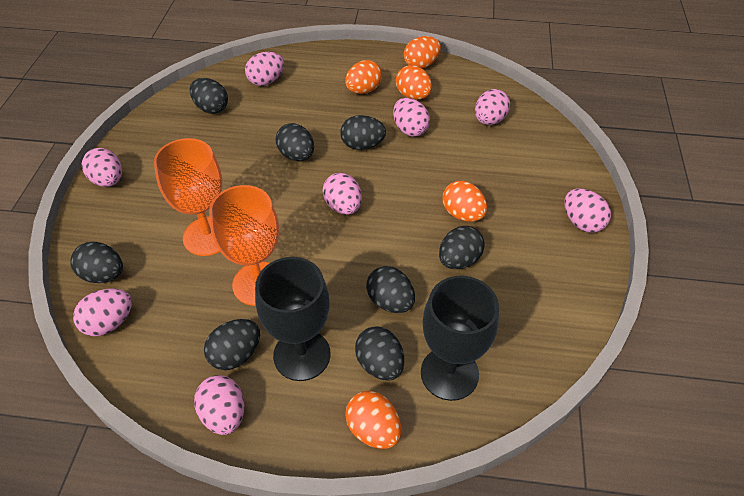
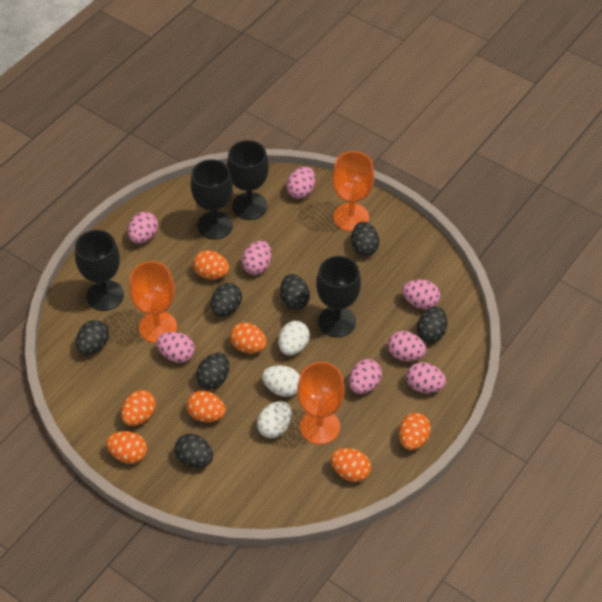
black egg: 8 -> 7
black goblet: 2 -> 4
orange egg: 5 -> 7
orange goblet: 2 -> 3
white egg: 0 -> 3

